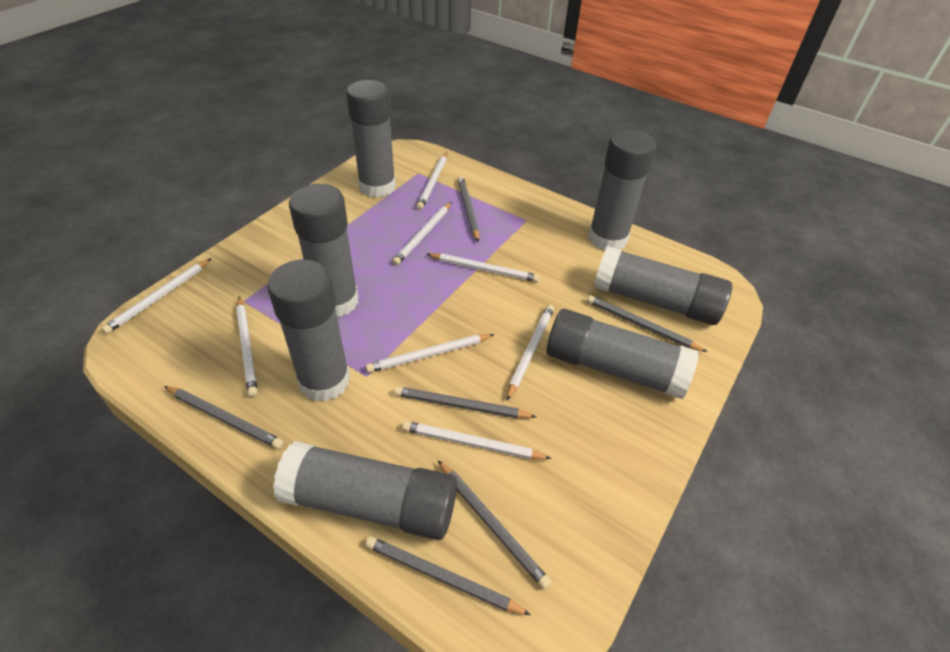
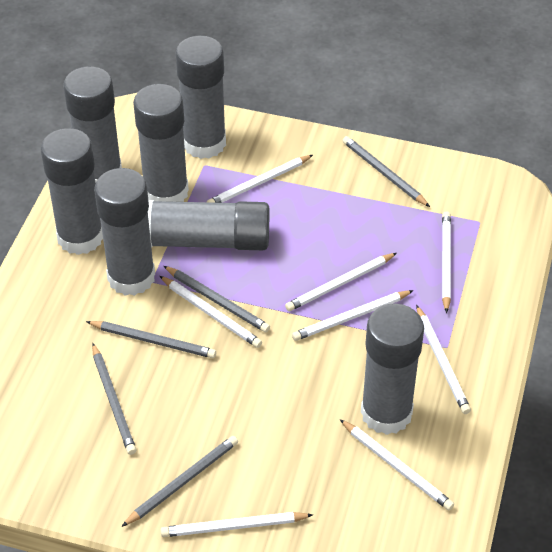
grey pencil: 6 -> 5

